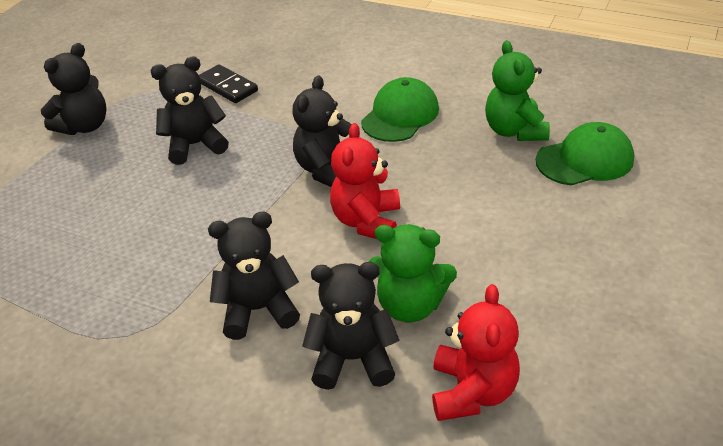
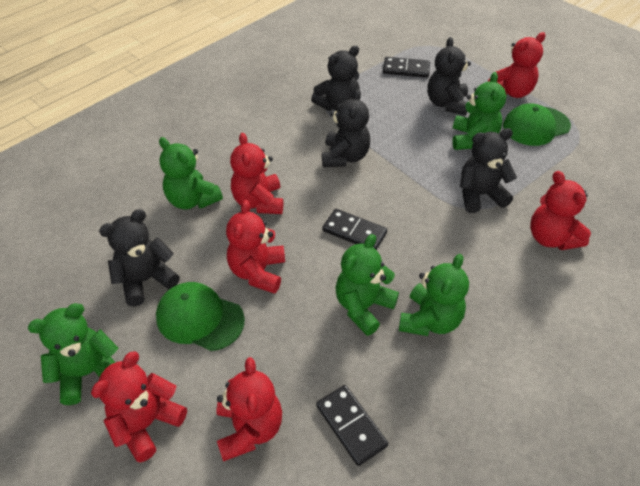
black domino: 1 -> 3
green teddy bear: 2 -> 5
red teddy bear: 2 -> 6

